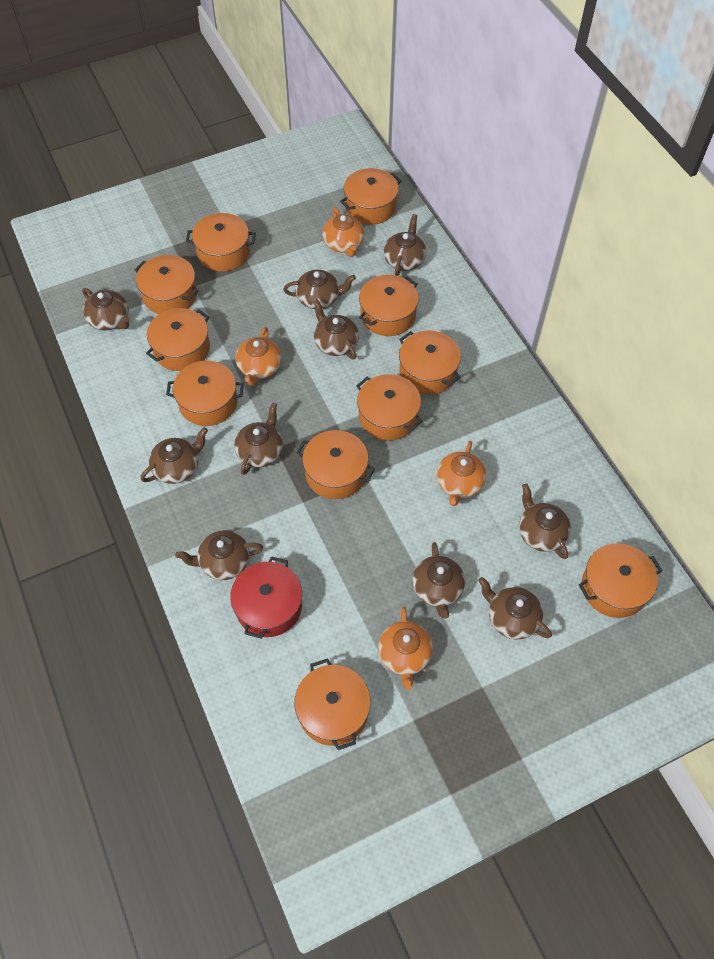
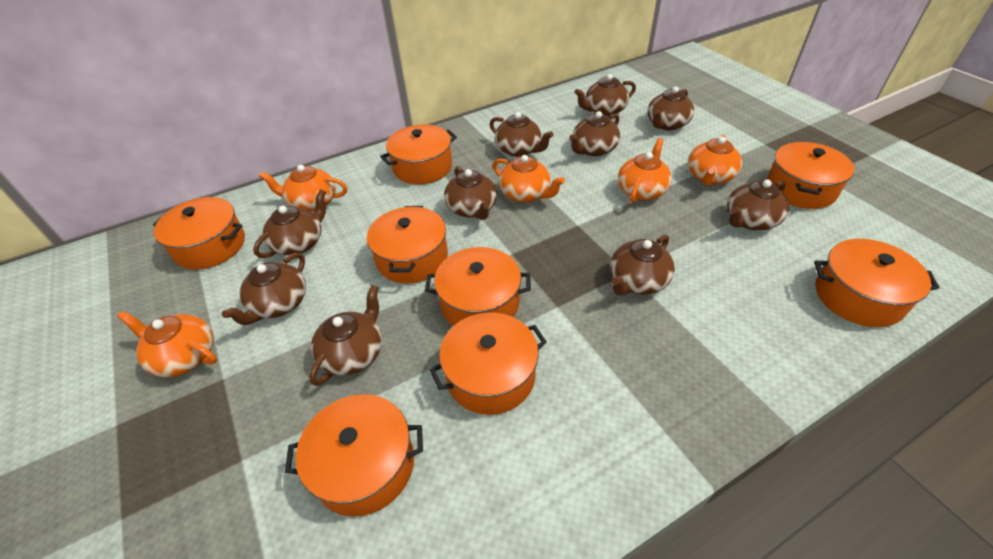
orange pot: 11 -> 8
orange teapot: 4 -> 5
red pot: 1 -> 0

